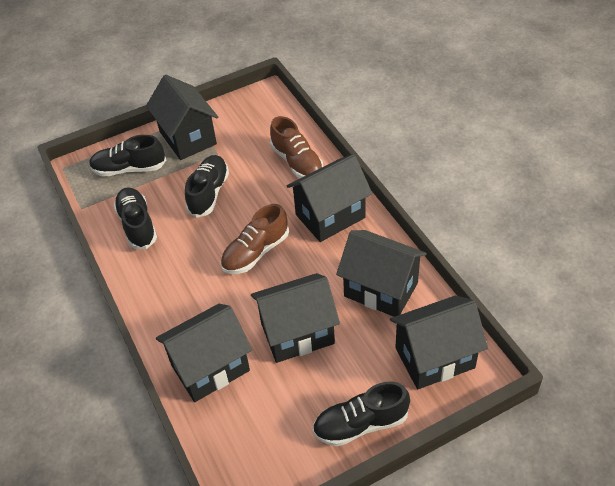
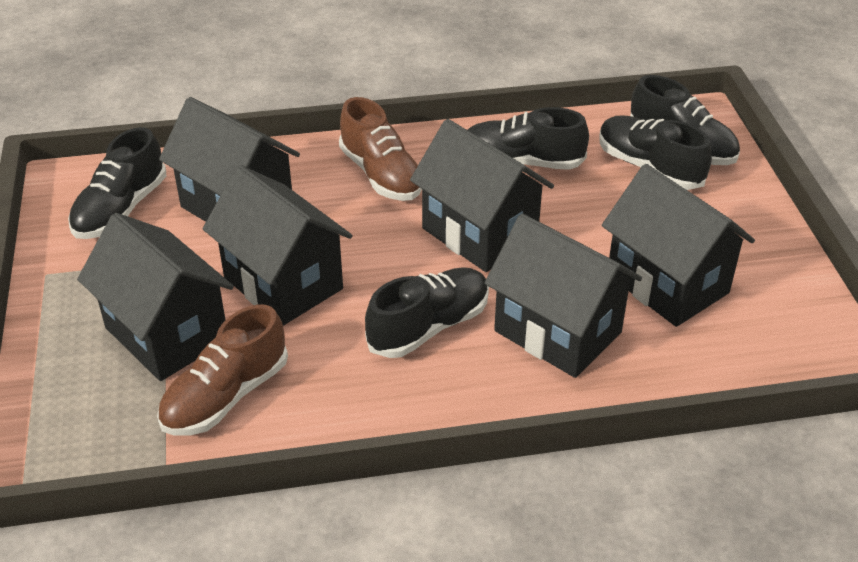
black shoe: 4 -> 5

